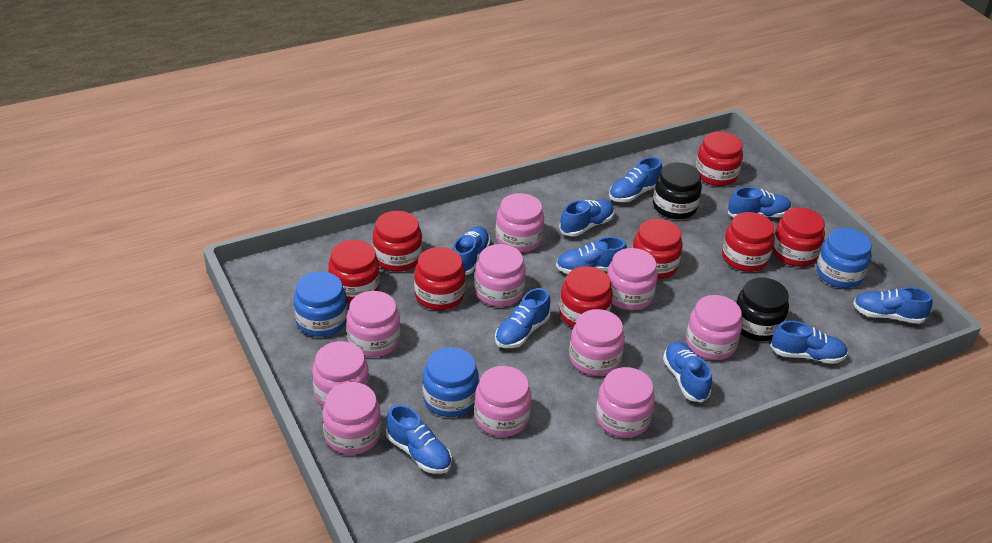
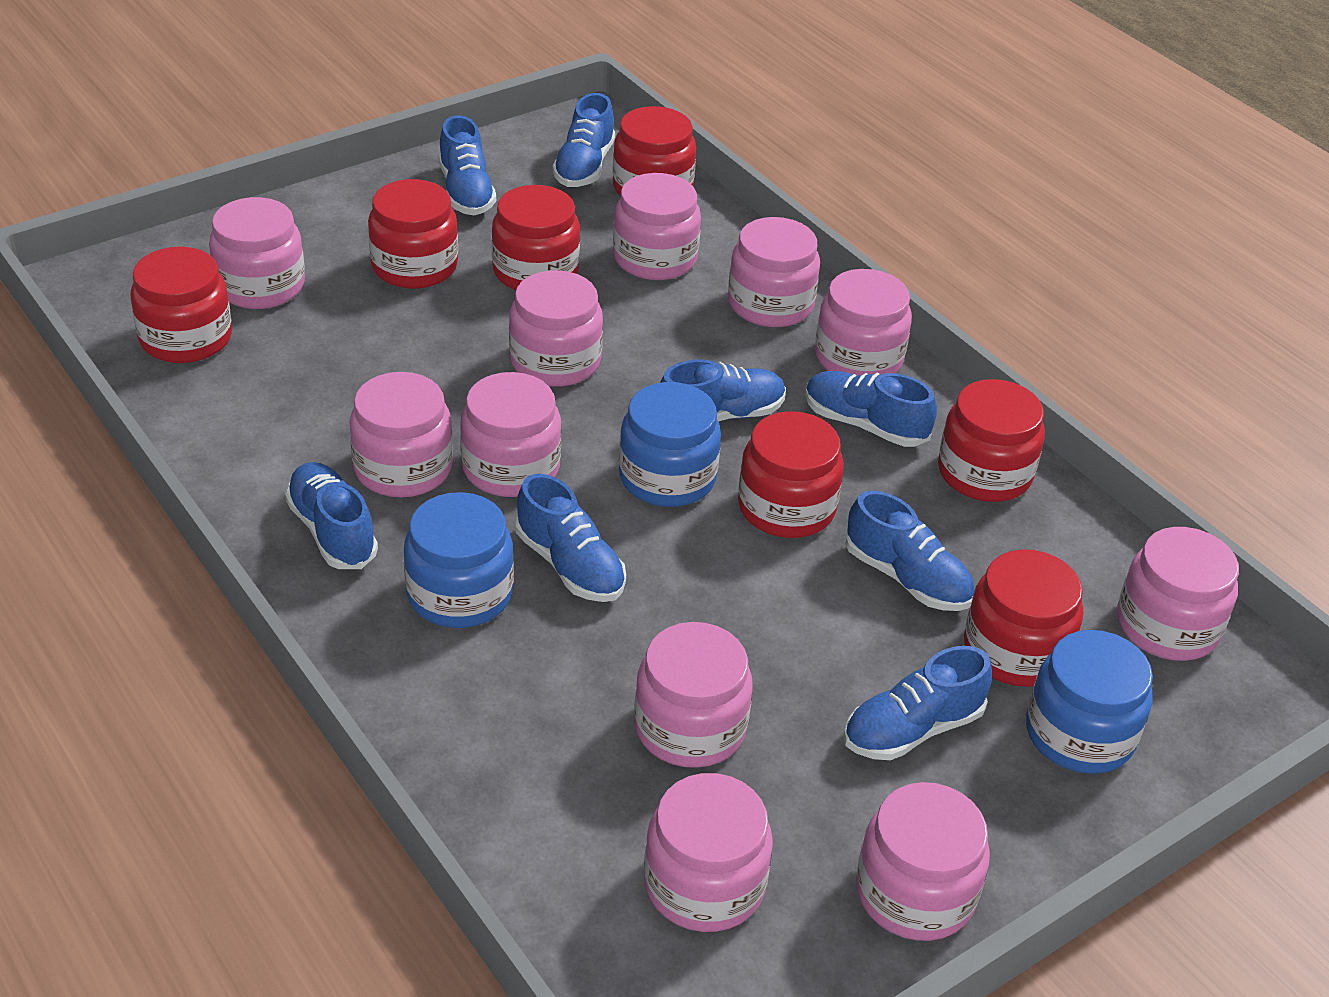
black jar: 2 -> 0
blue shoe: 10 -> 8
pink jar: 10 -> 11
red jar: 8 -> 7

